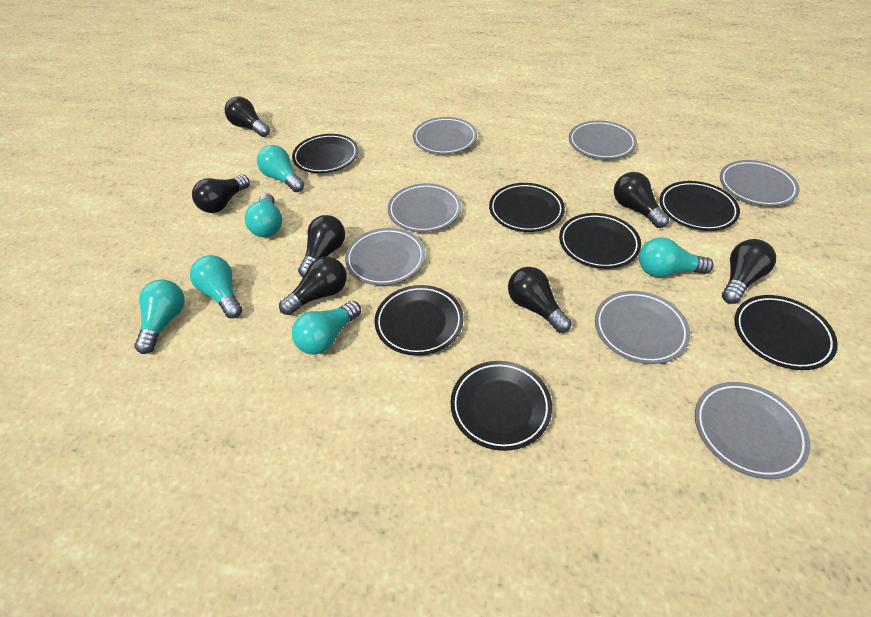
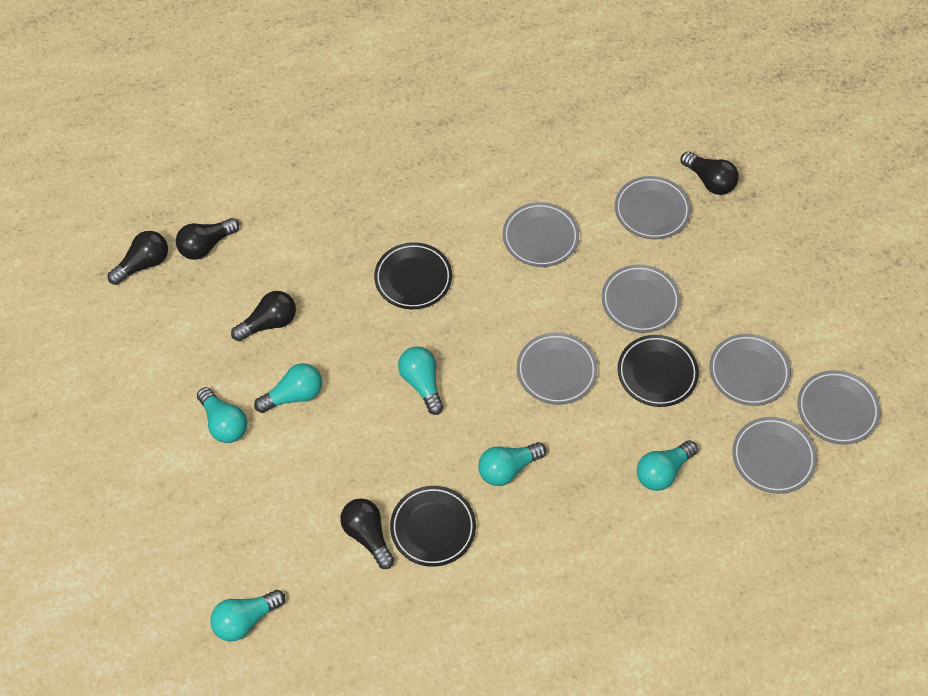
black light bulb: 7 -> 5
black plate: 7 -> 3

